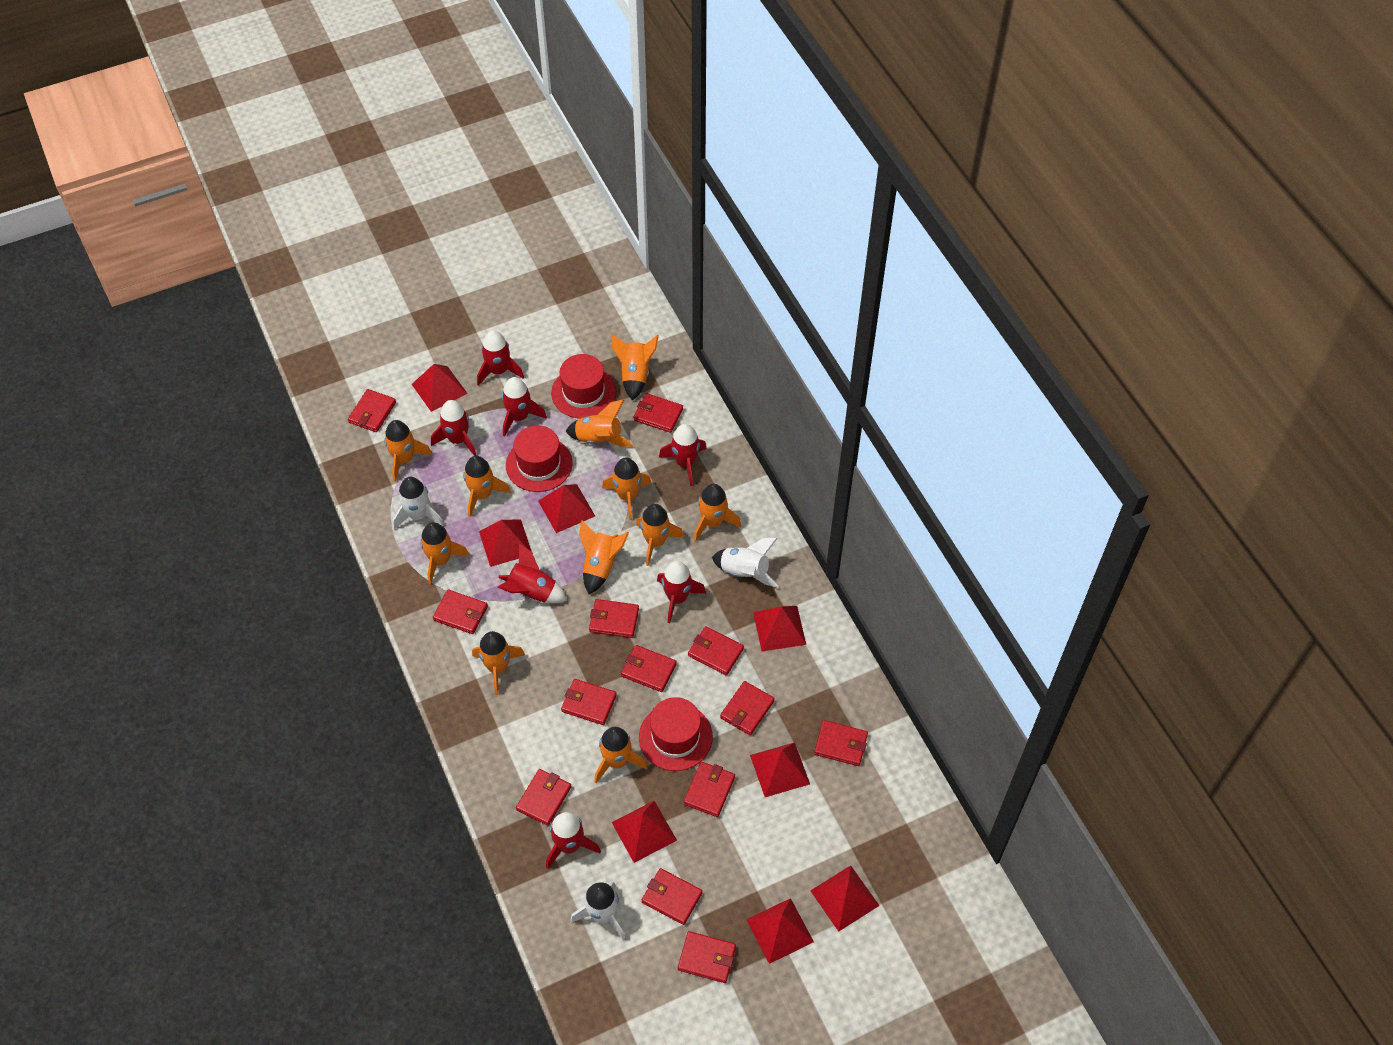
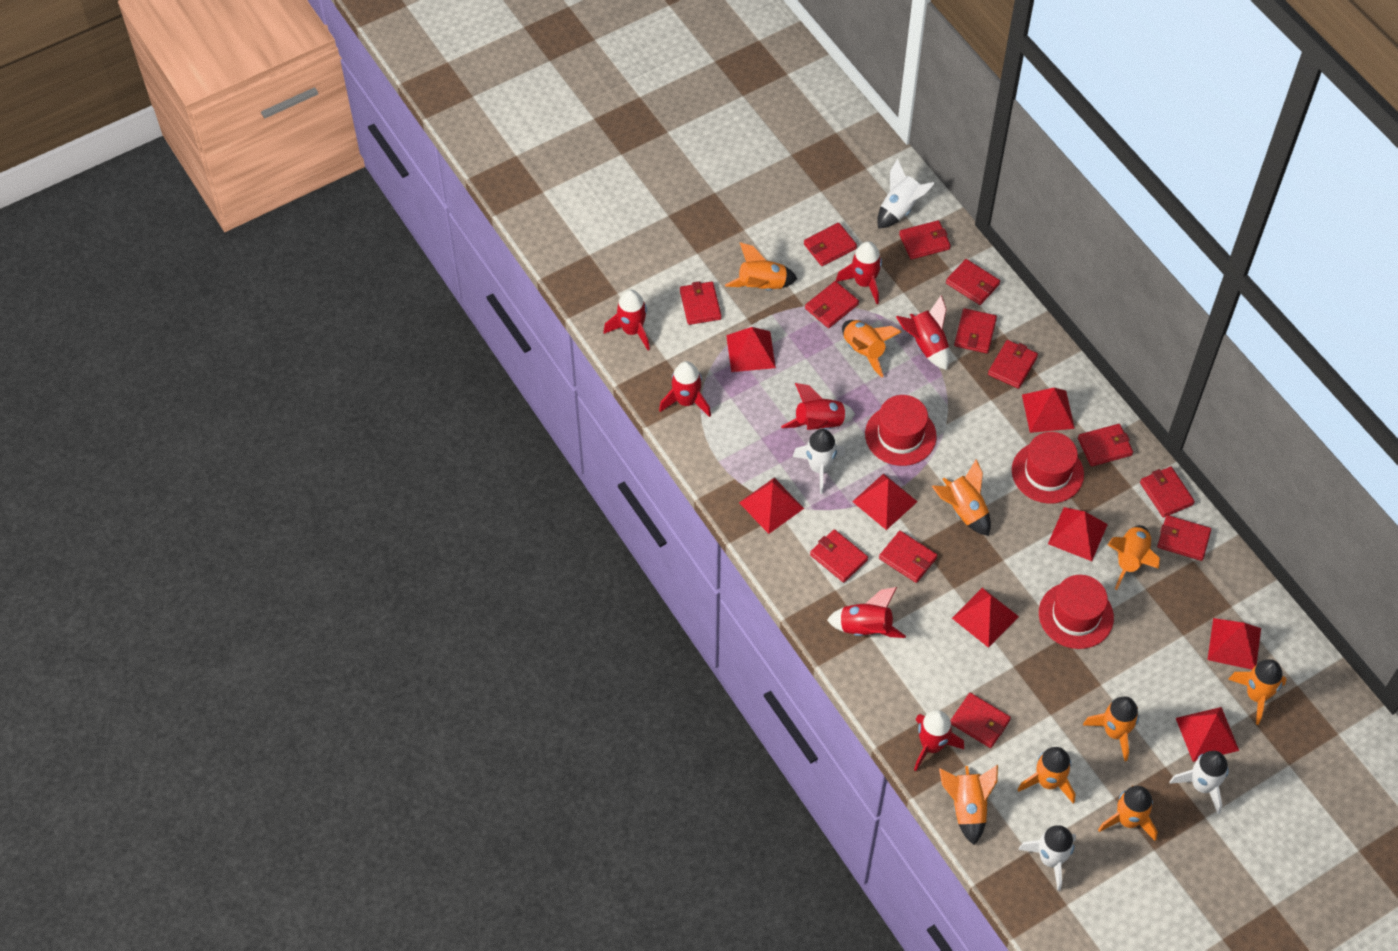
orange rocket: 11 -> 9
white rocket: 3 -> 4

